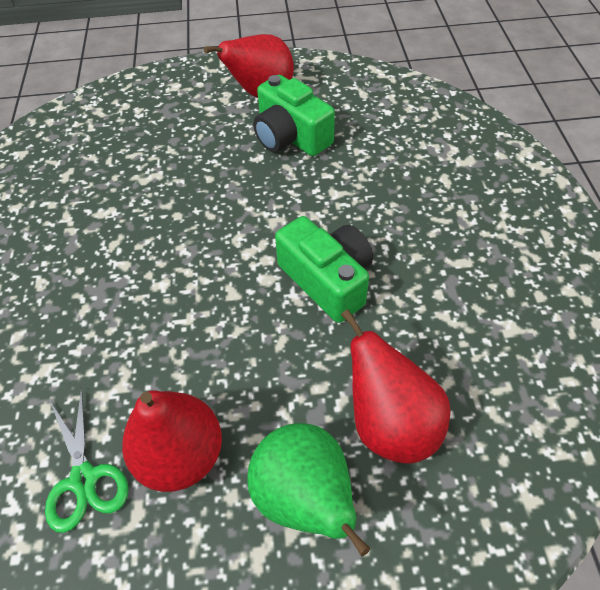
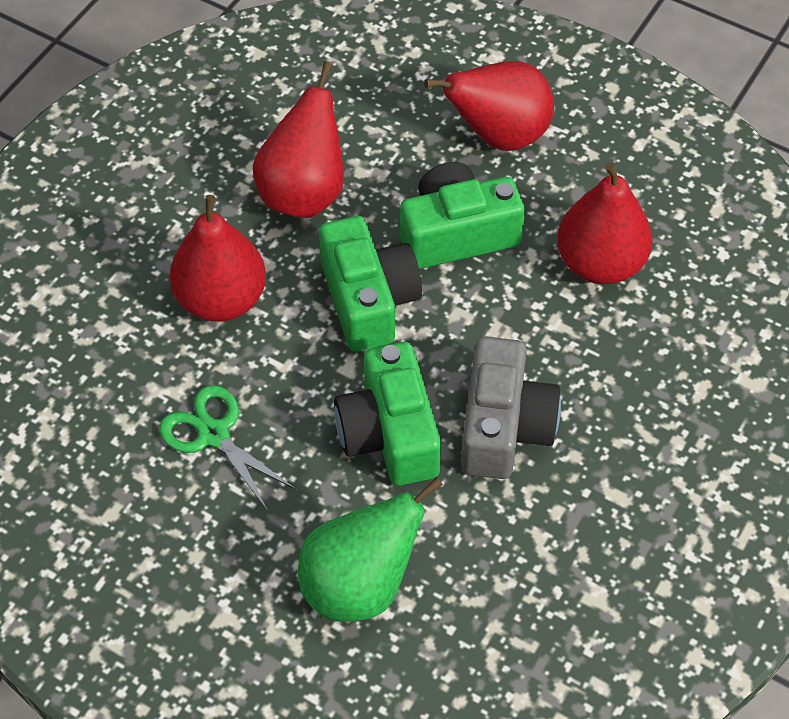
green camera: 2 -> 3
grey camera: 0 -> 1
red pear: 3 -> 4

